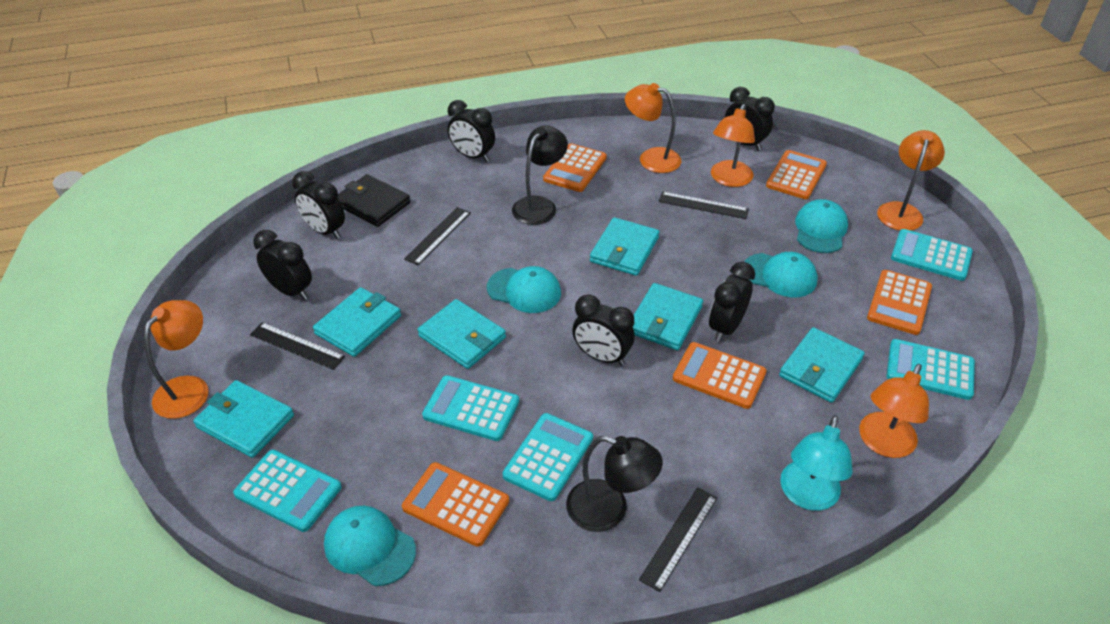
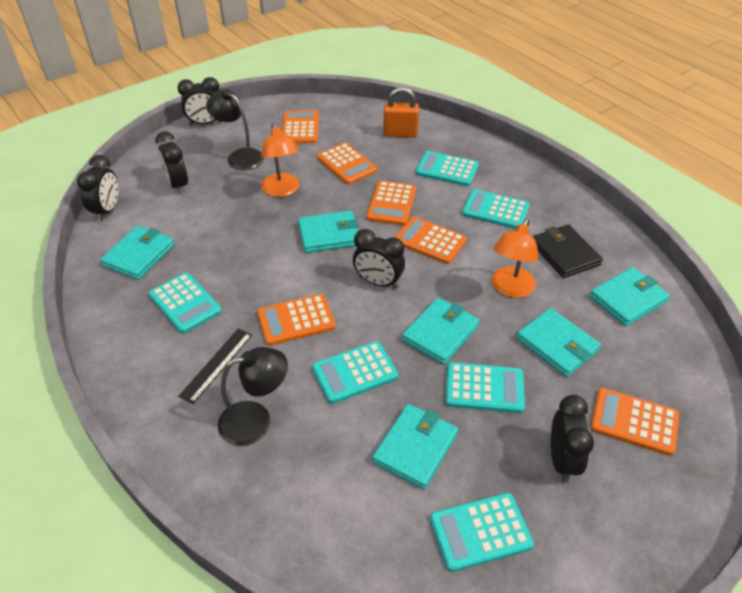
black clock: 6 -> 5
black ruler: 4 -> 1
orange calculator: 5 -> 6
orange lamp: 5 -> 2
orange padlock: 0 -> 1
turquoise calculator: 5 -> 6
turquoise cap: 4 -> 0
turquoise lamp: 1 -> 0

